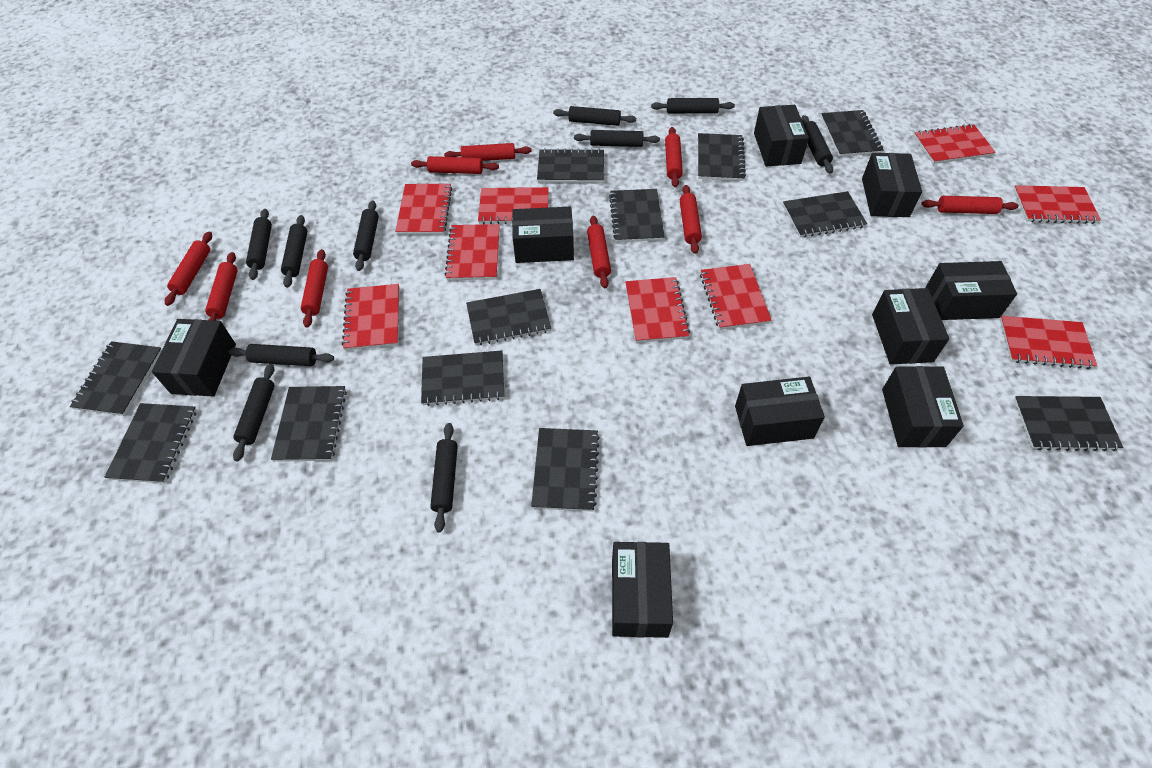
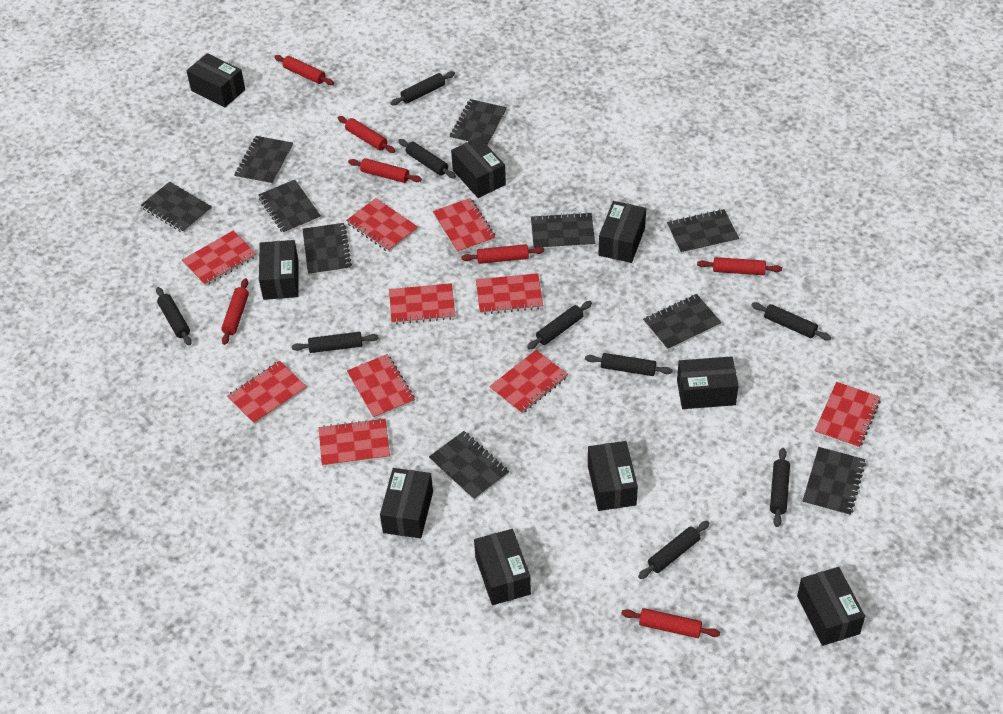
black notebook: 12 -> 10
black rolling pin: 10 -> 9
red notebook: 9 -> 10
red rolling pin: 9 -> 7

